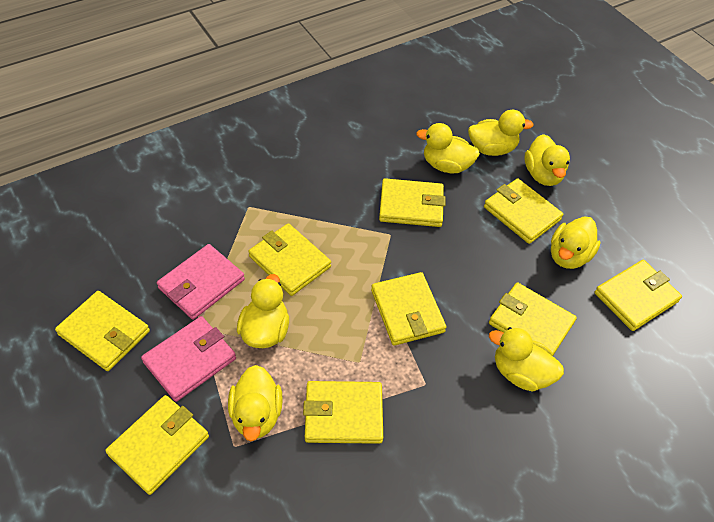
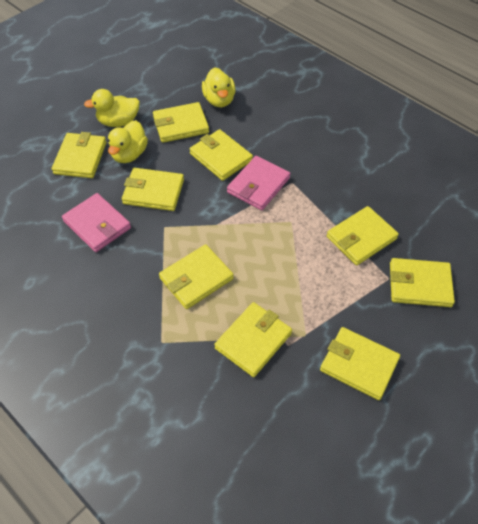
yellow duck: 7 -> 3

